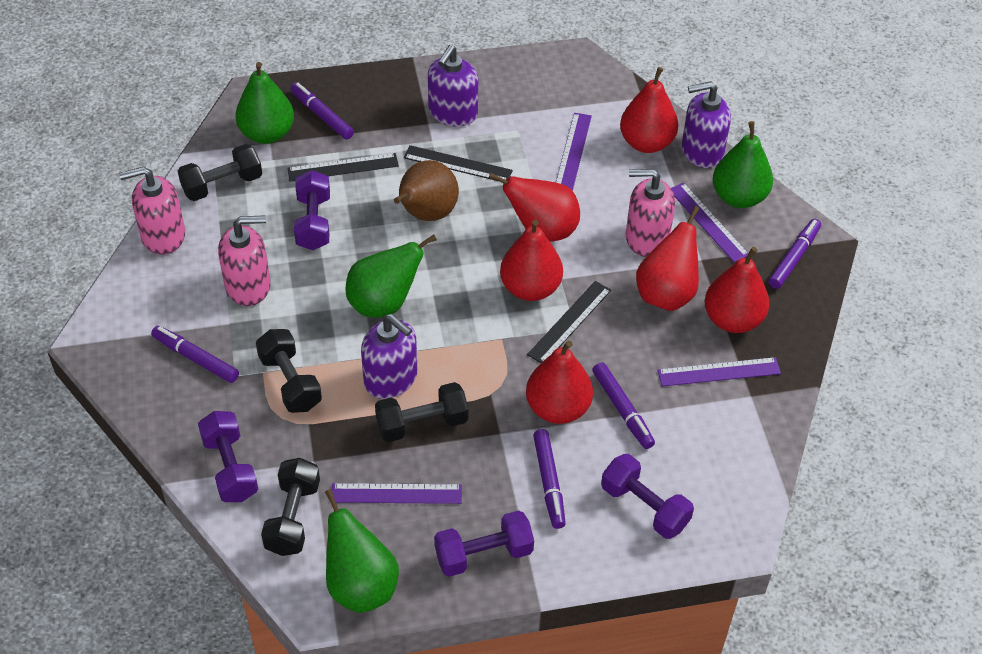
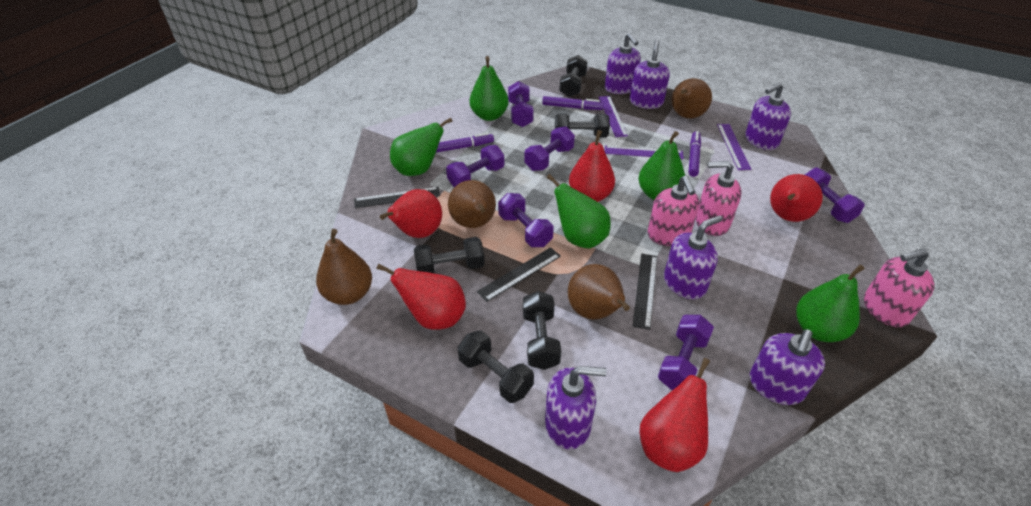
black dumbbell: 4 -> 5
brown pear: 1 -> 4
green pear: 4 -> 5
purple dumbbell: 4 -> 6
purple marker: 5 -> 3
purple ruler: 4 -> 3
purple soap dispenser: 3 -> 6
red pear: 6 -> 5

